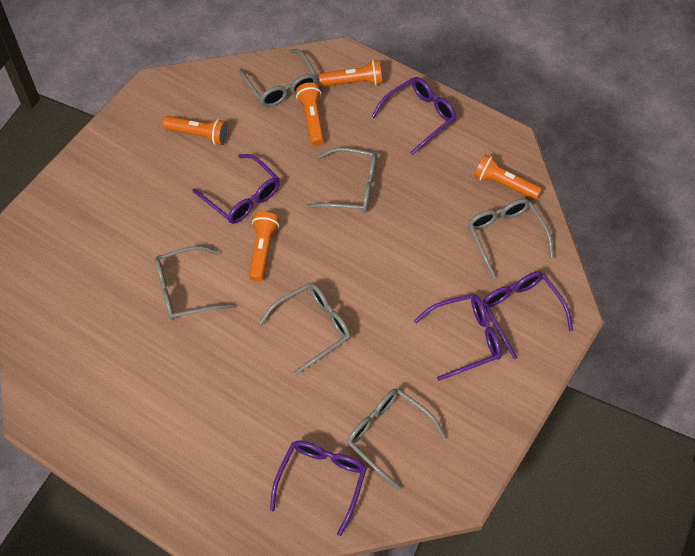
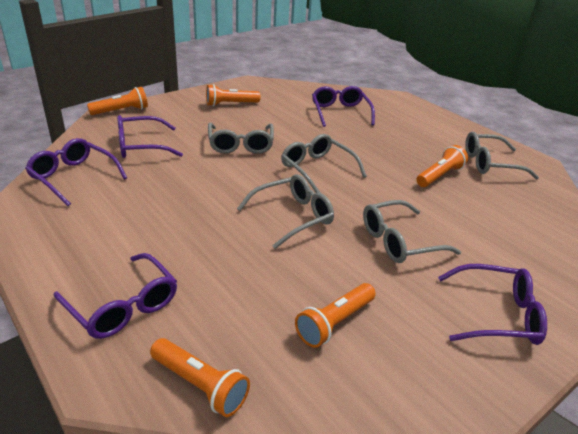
grey glasses: 6 -> 5

